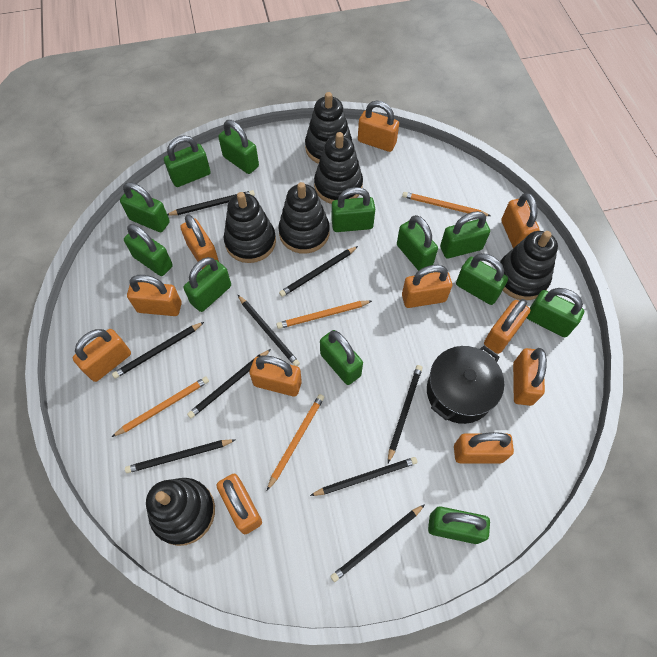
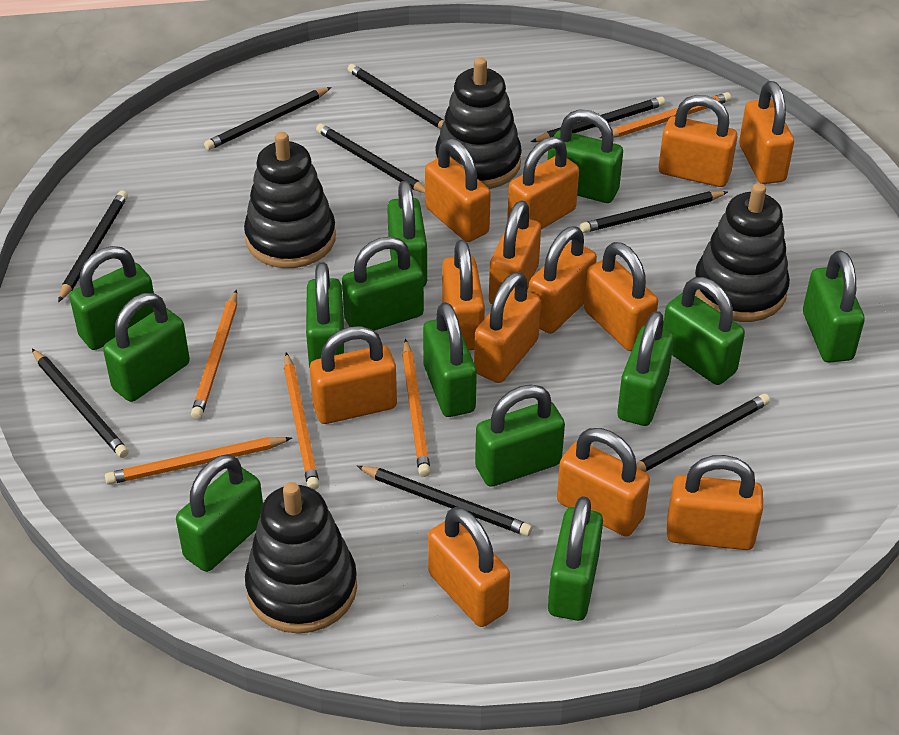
black pot: 1 -> 0
black stacking toy: 6 -> 4
green padlock: 12 -> 13
orange padlock: 11 -> 13
orange pencil: 4 -> 5

